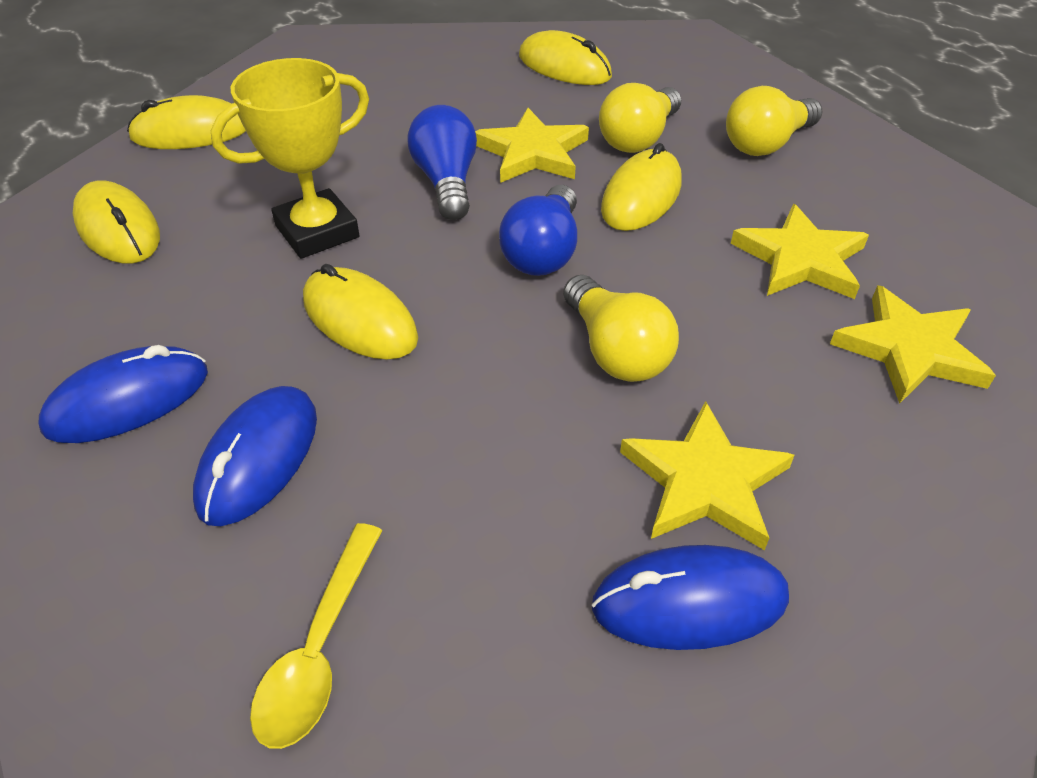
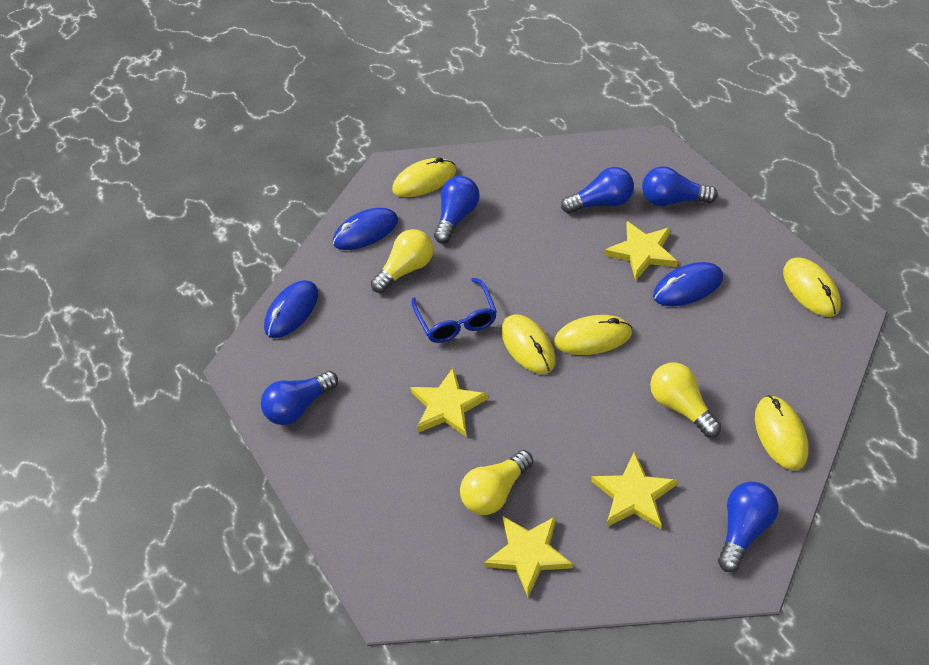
blue glasses: 0 -> 1
blue light bulb: 2 -> 5
yellow spoon: 1 -> 0
yellow trophy: 1 -> 0

